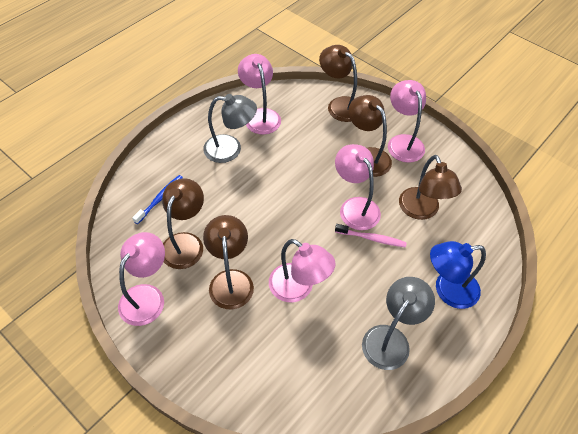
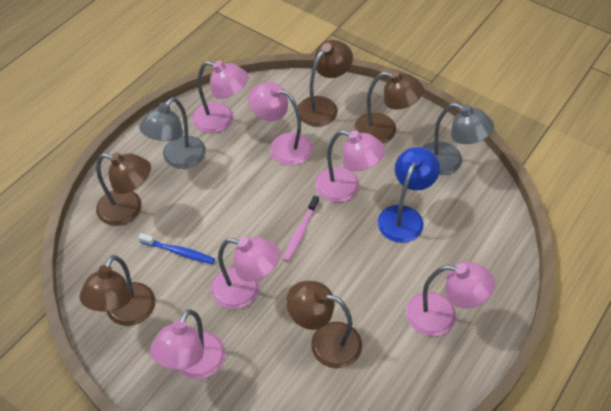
pink lamp: 5 -> 6

